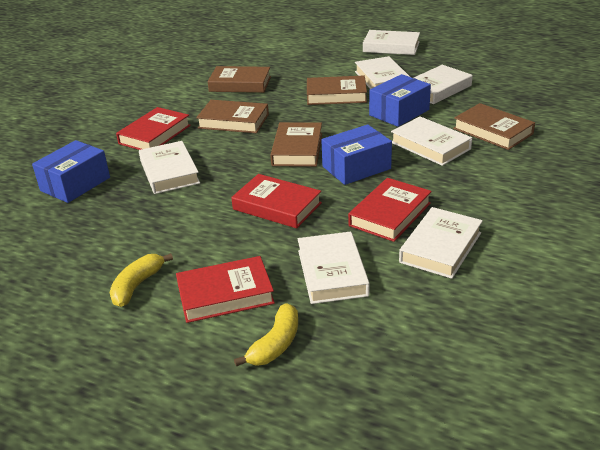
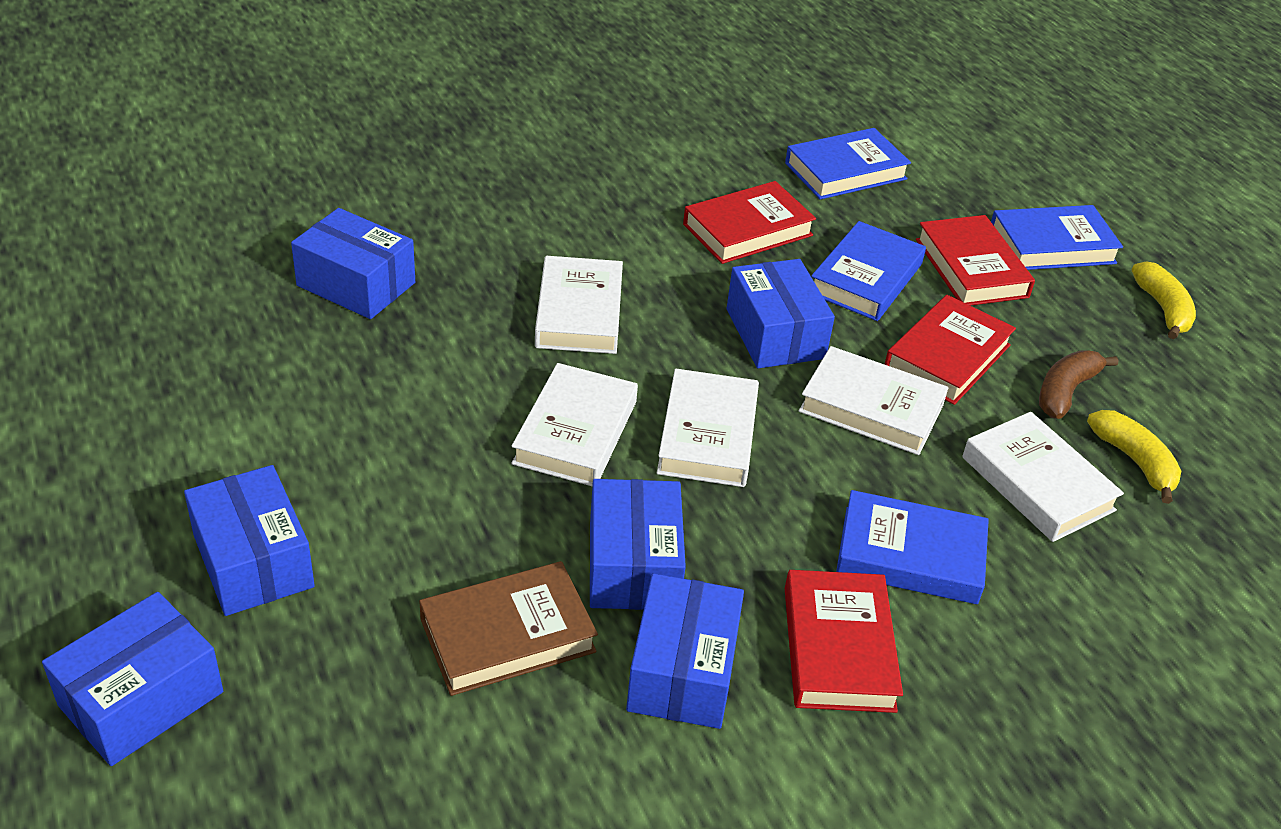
blue book: 0 -> 4
blue box: 3 -> 6
brown banana: 0 -> 1
brown book: 5 -> 1
white book: 7 -> 5

